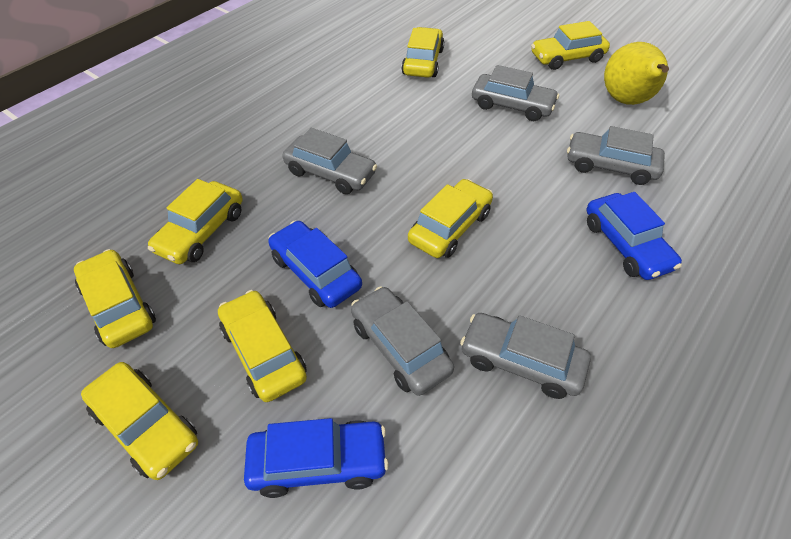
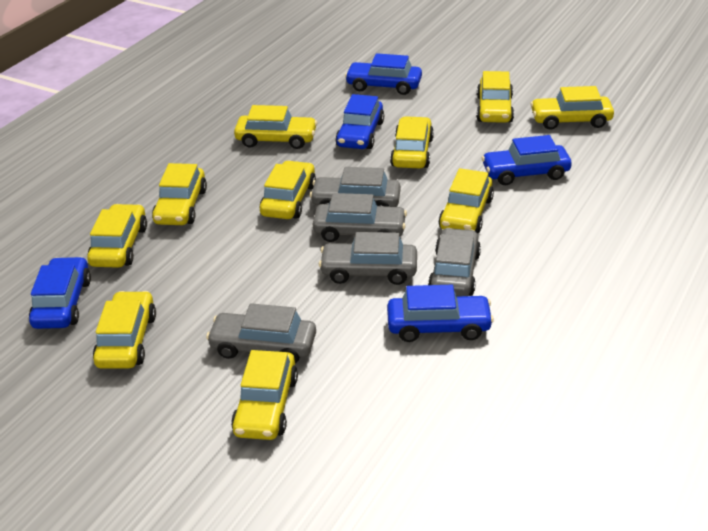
blue car: 3 -> 5
yellow car: 7 -> 10
yellow pear: 1 -> 0

